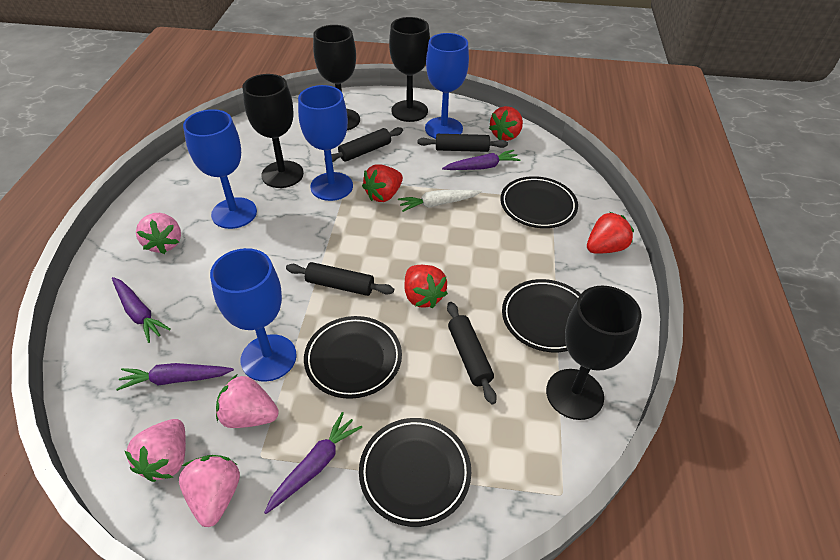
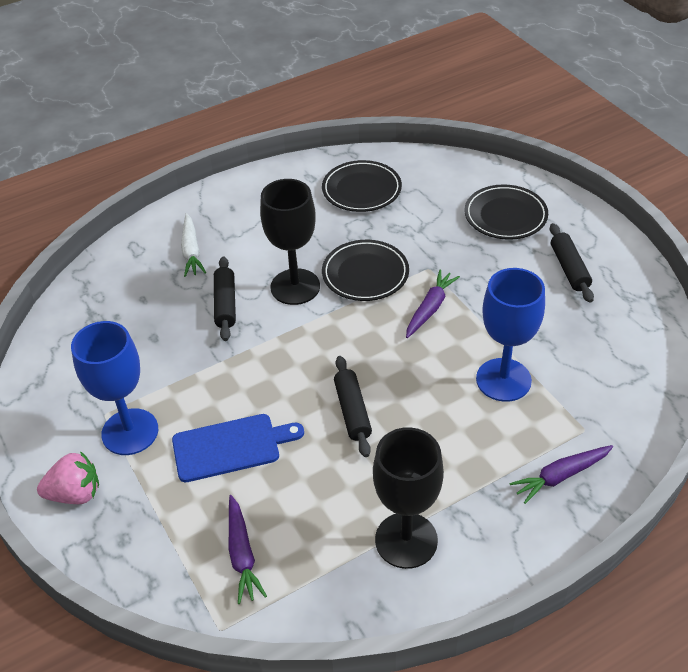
black goblet: 4 -> 2
black plate: 4 -> 3
black rolling pin: 4 -> 3
blue cutting board: 0 -> 1
blue goblet: 4 -> 2
pink strawberry: 4 -> 1
purple carrot: 4 -> 3
red strawberry: 4 -> 0

